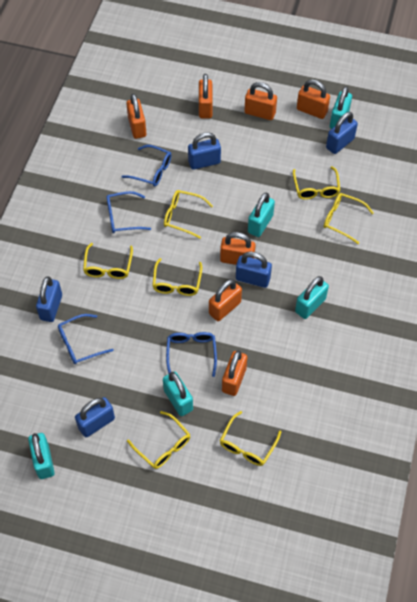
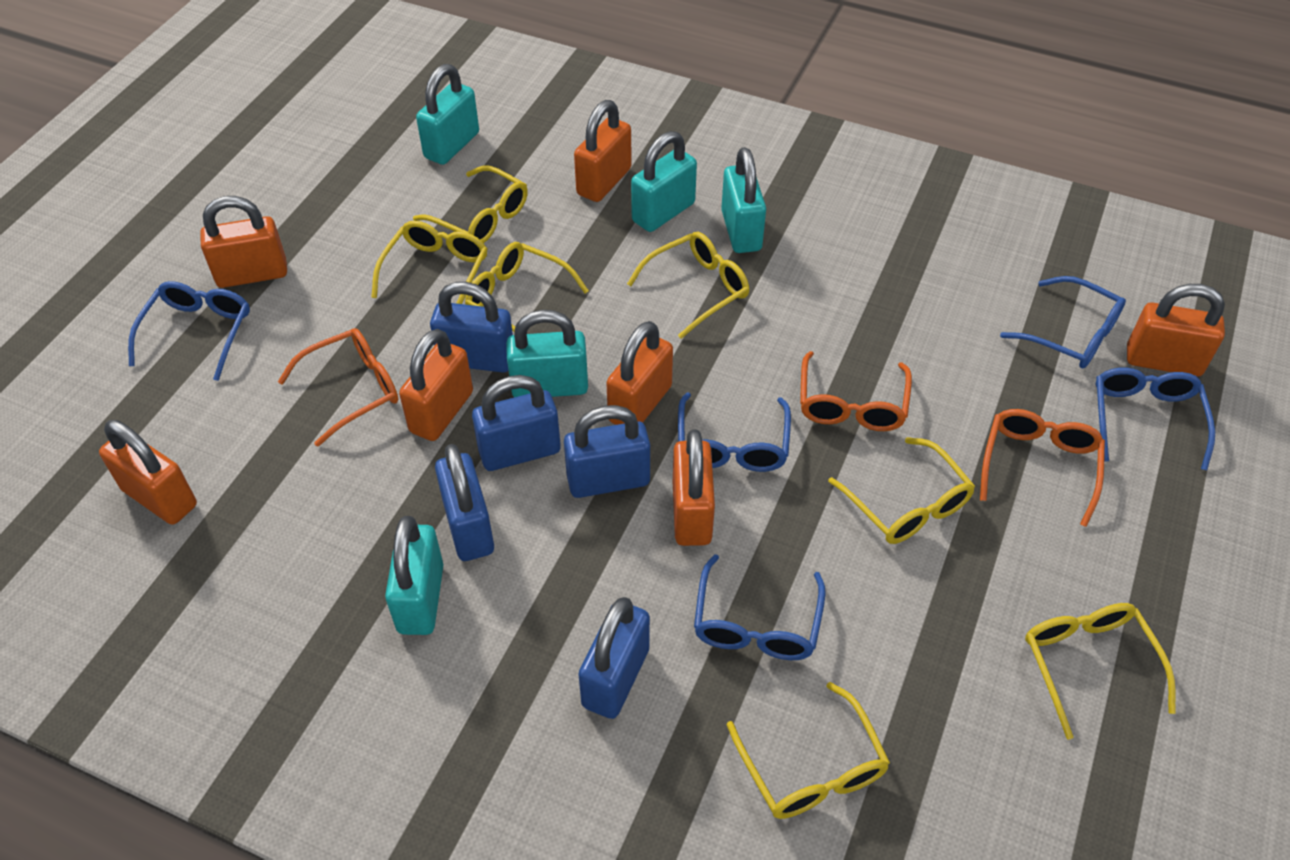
blue glasses: 4 -> 5
orange glasses: 0 -> 3

